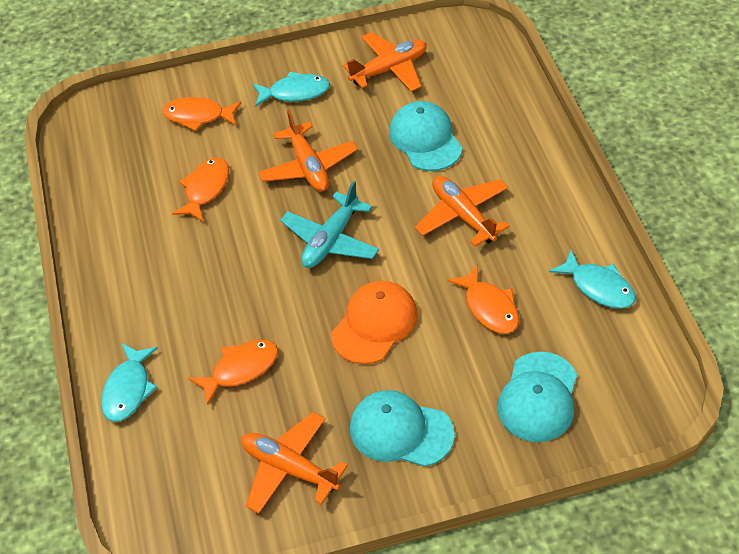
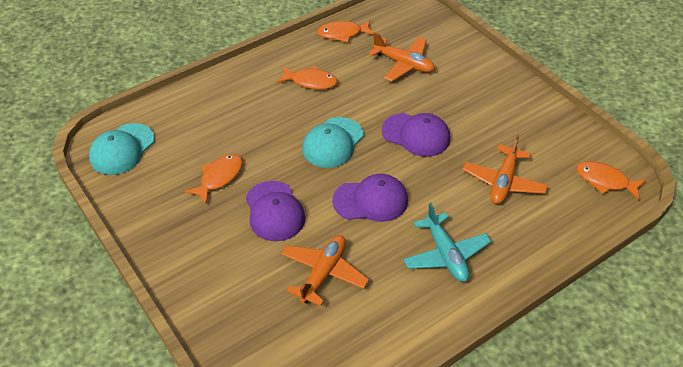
orange cap: 1 -> 0
orange plane: 4 -> 3
purple cap: 0 -> 3
turquoise cap: 3 -> 2
turquoise fish: 3 -> 0

